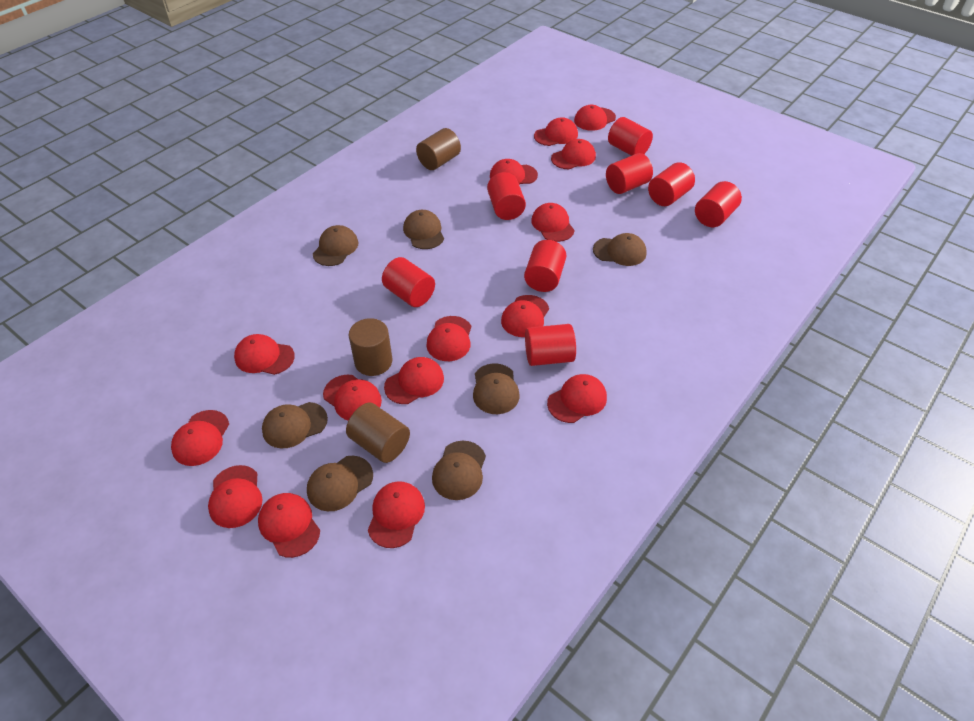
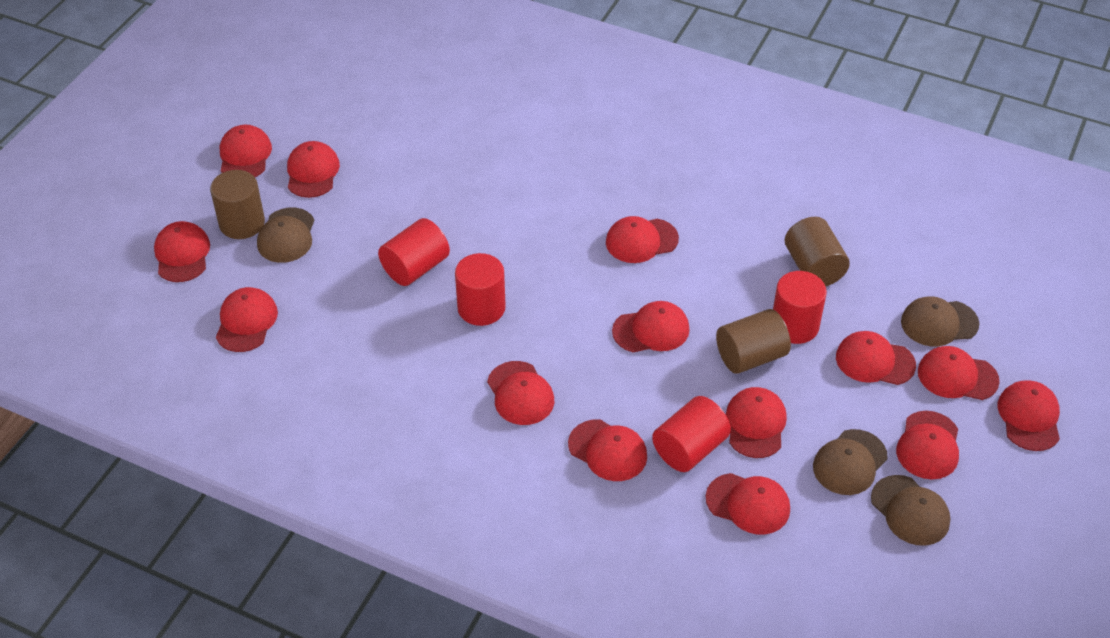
brown cap: 7 -> 4
red cap: 15 -> 14
red cylinder: 8 -> 4

